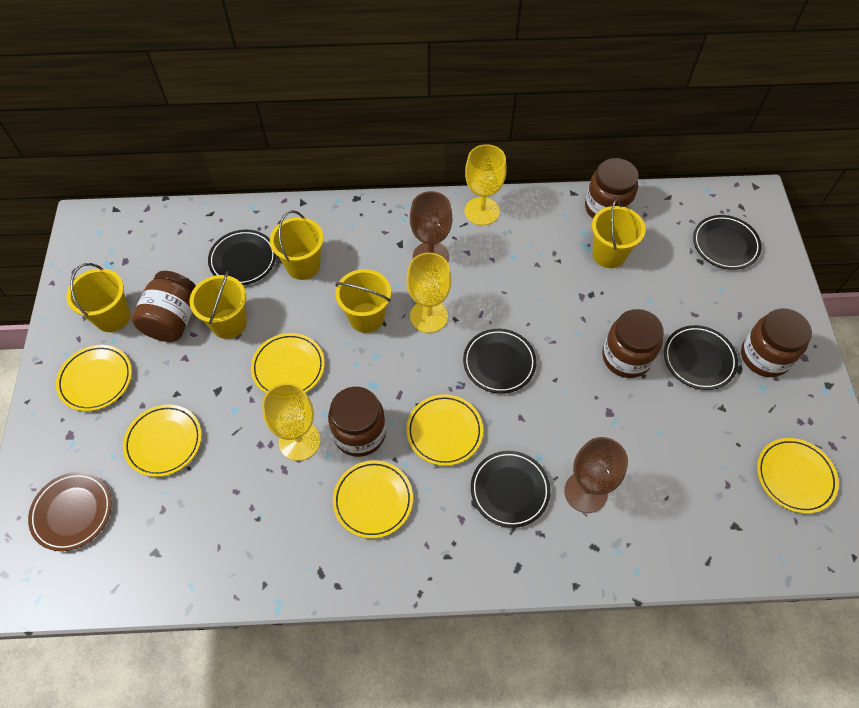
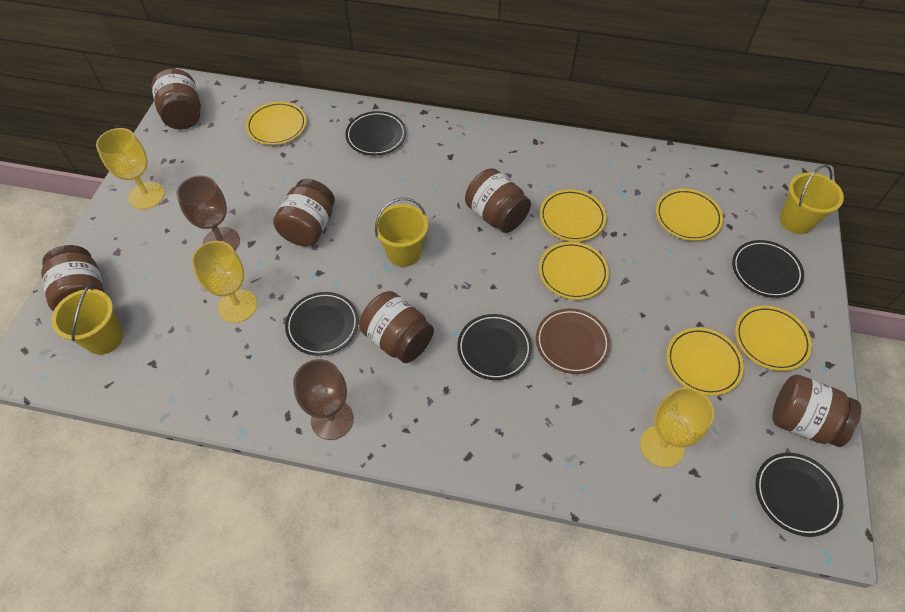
brown jar: 5 -> 6
yellow bucket: 5 -> 3

